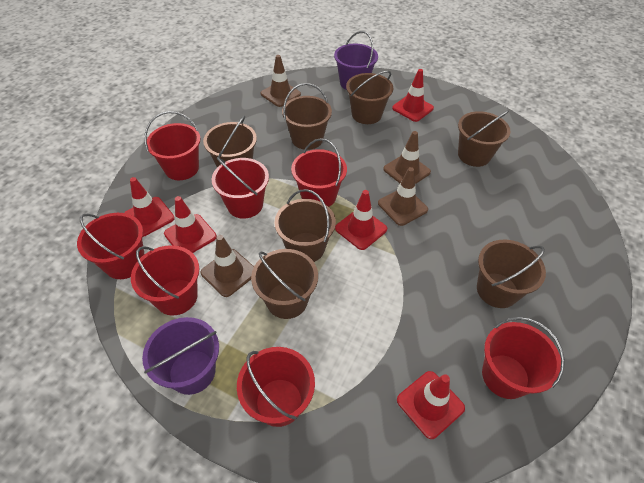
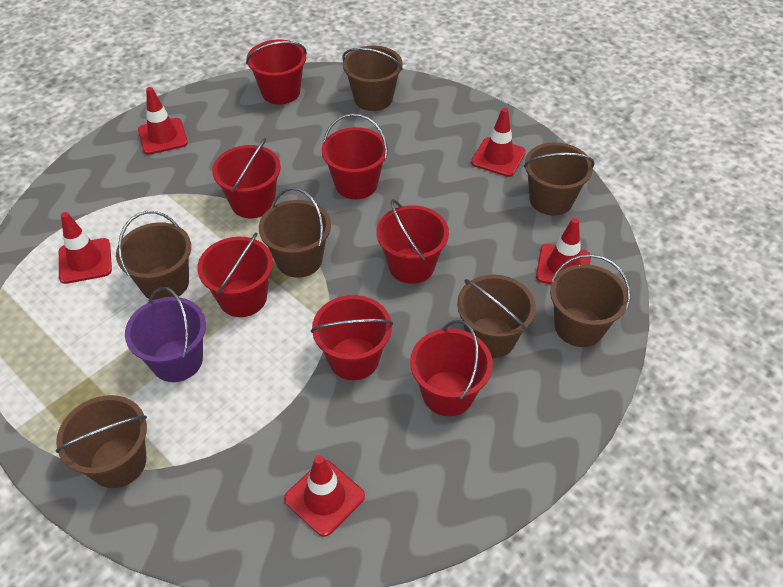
brown traffic cone: 4 -> 0
purple bucket: 2 -> 1

